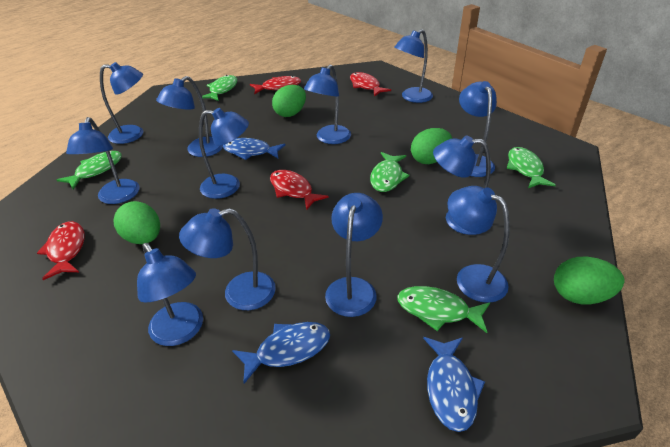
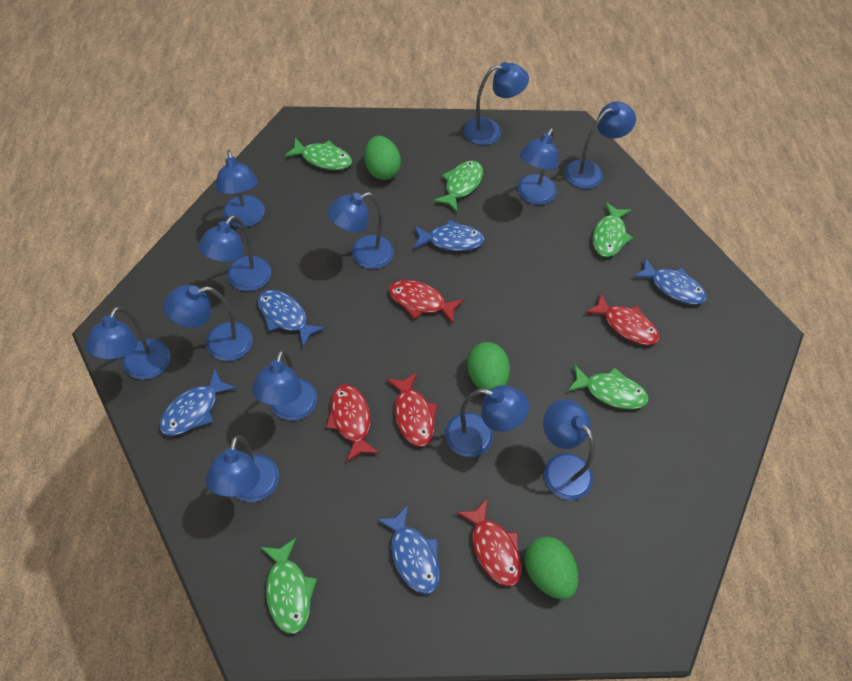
blue fish: 3 -> 5
green egg: 4 -> 3
red fish: 4 -> 5

